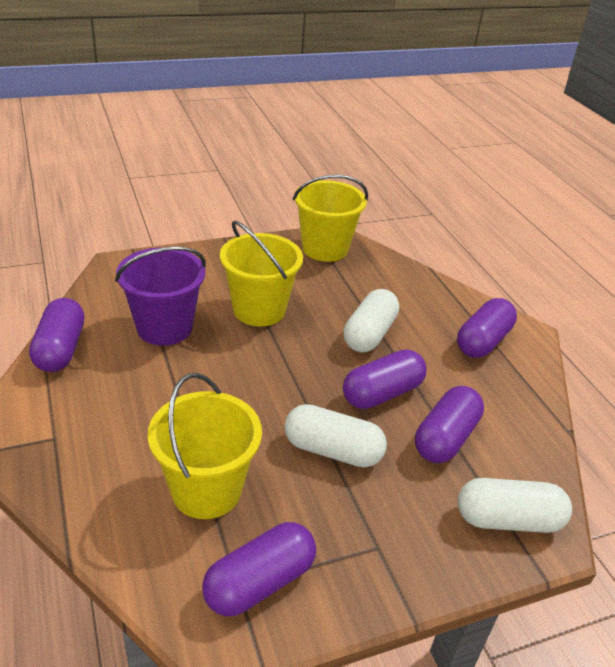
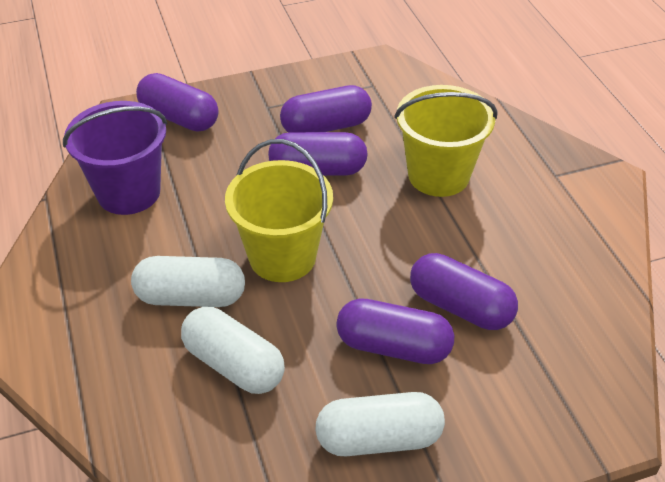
yellow bucket: 3 -> 2

